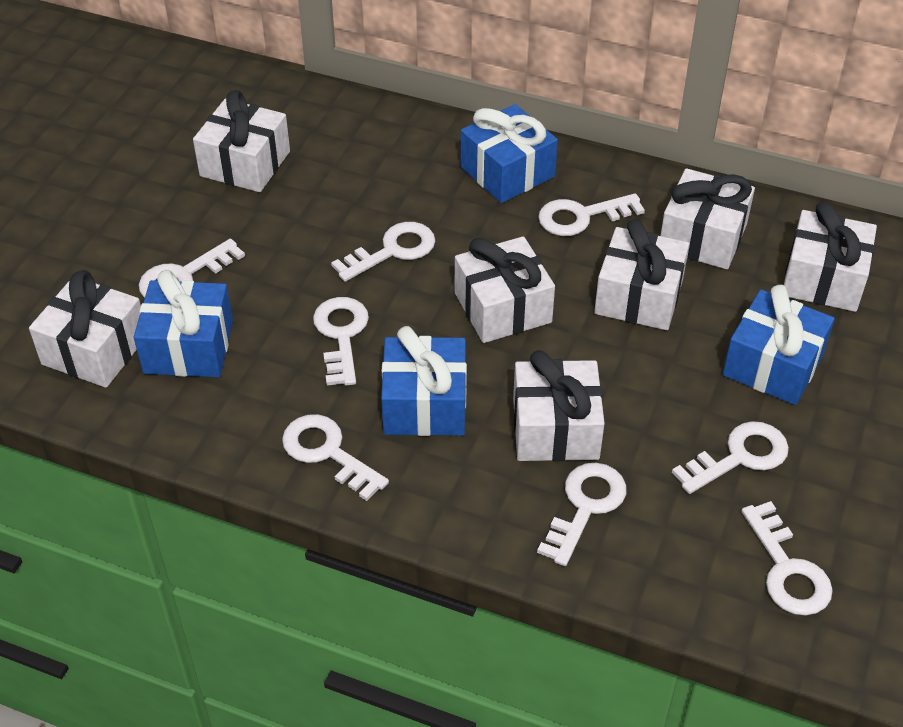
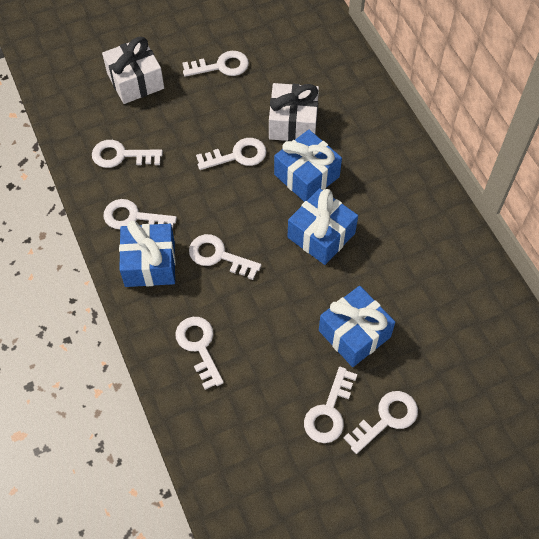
white gift: 7 -> 2

